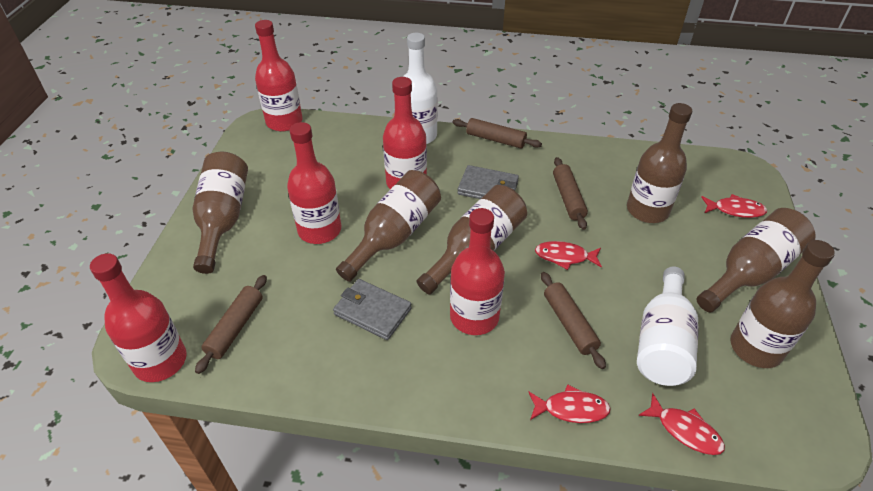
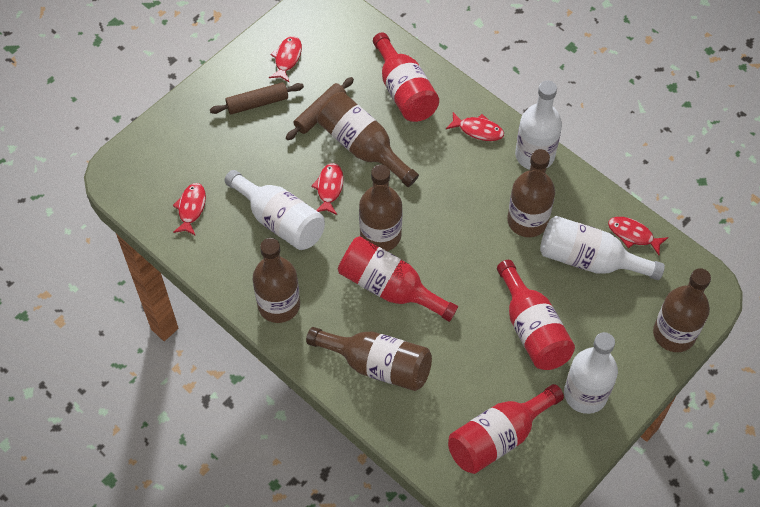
brown rolling pin: 4 -> 2
grey wallet: 2 -> 0
red bottle: 5 -> 4
red fish: 4 -> 5
white bottle: 2 -> 4

